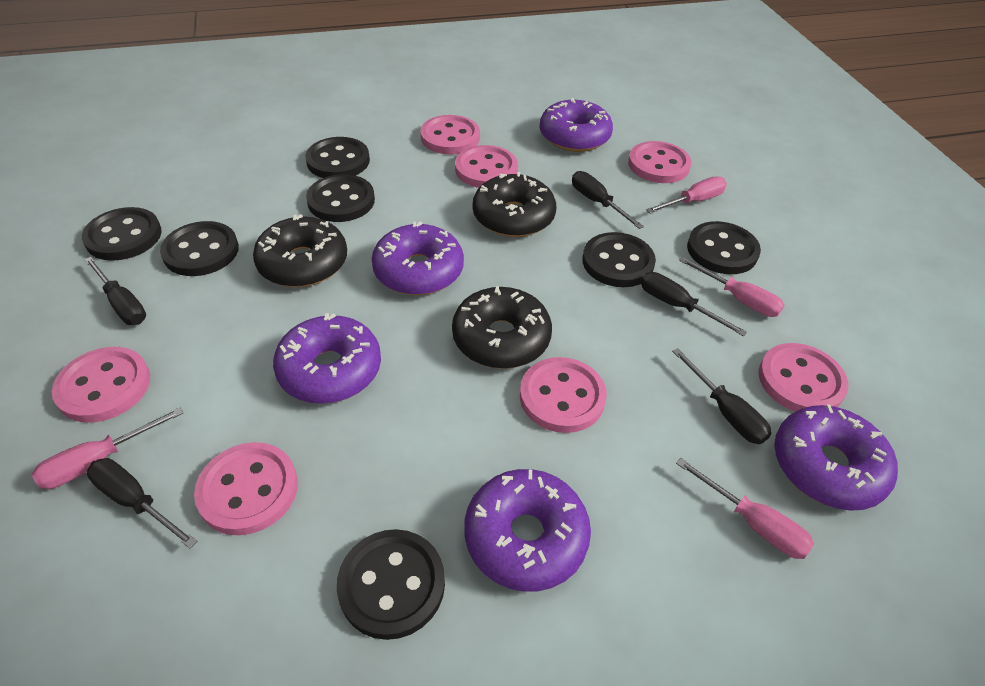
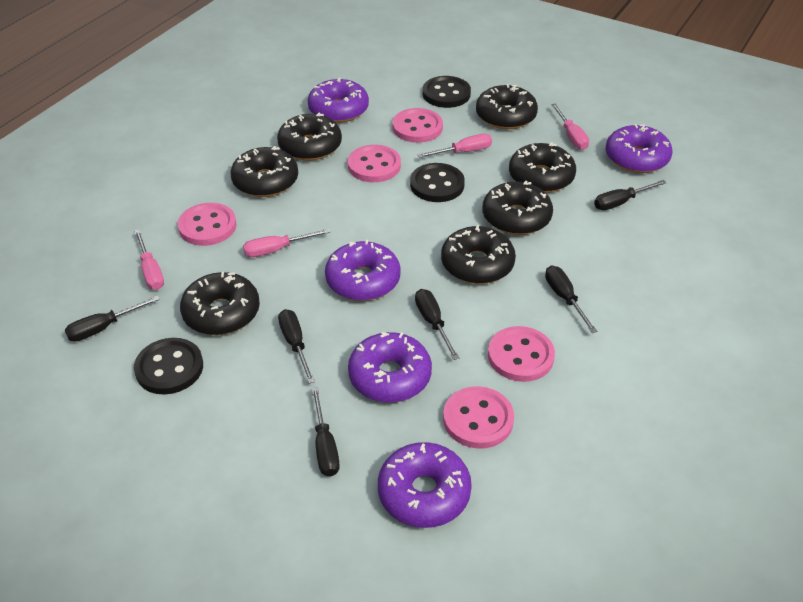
black button: 7 -> 3
black donut: 3 -> 7
black screwdriver: 5 -> 6
pink button: 7 -> 5

